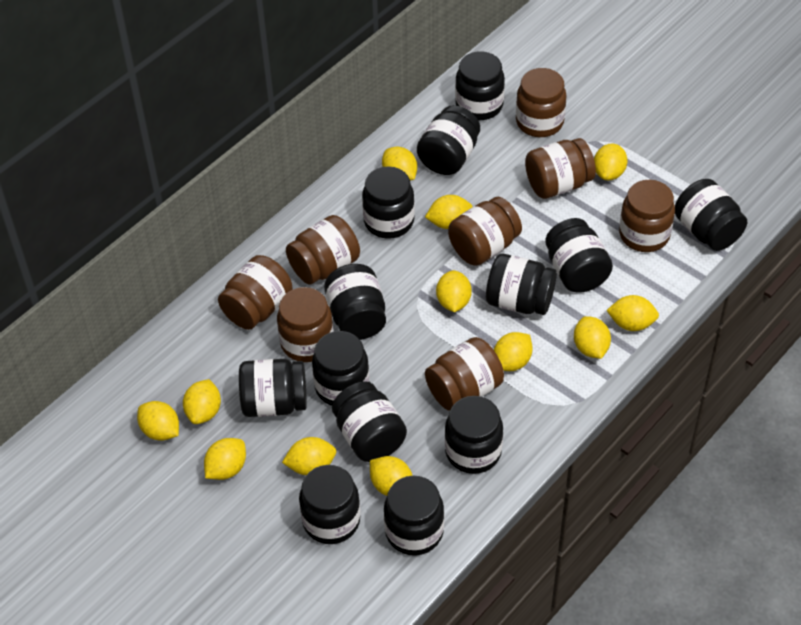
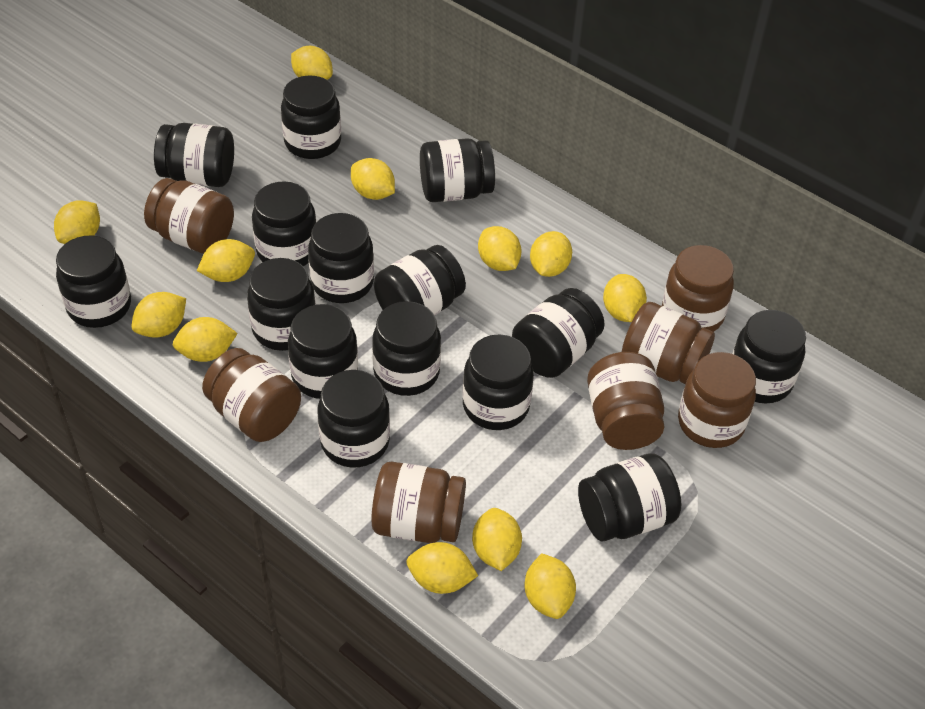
black jar: 13 -> 15
brown jar: 8 -> 7

